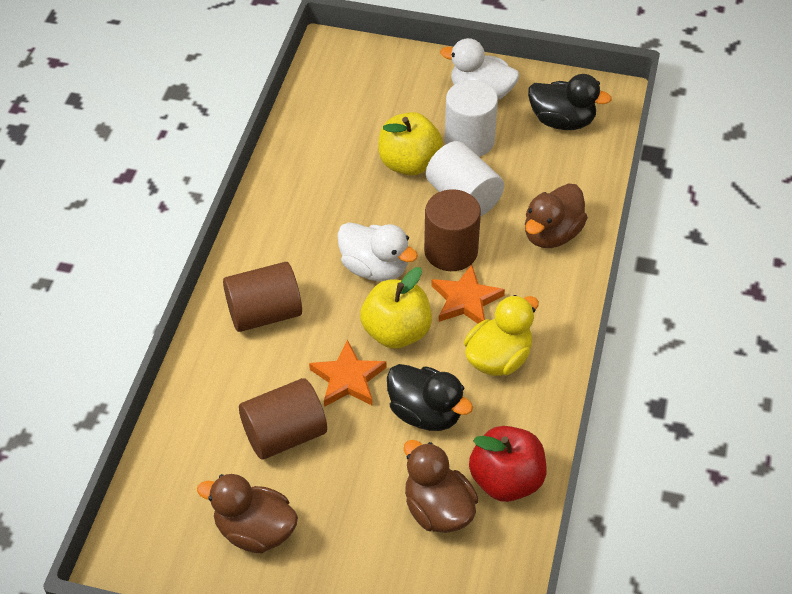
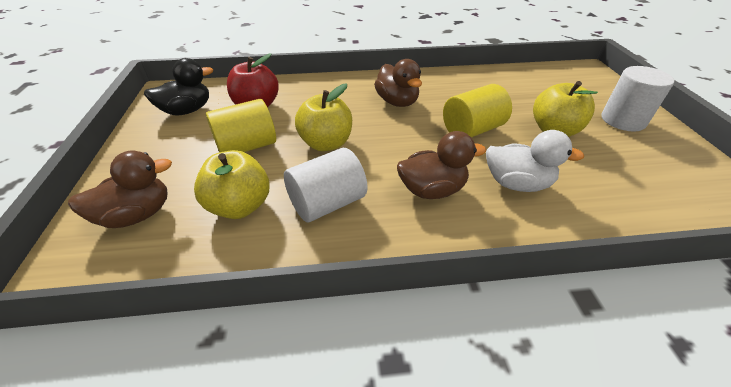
black duck: 2 -> 1
brown cylinder: 3 -> 0
orange star: 2 -> 0
white duck: 2 -> 1
yellow apple: 2 -> 3
yellow cylinder: 0 -> 2
yellow duck: 1 -> 0

